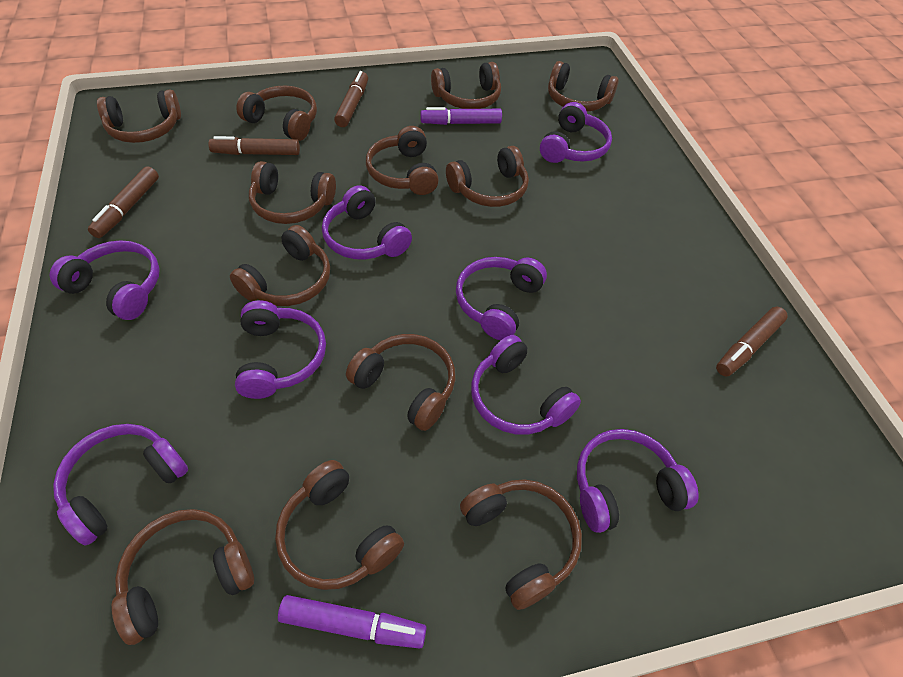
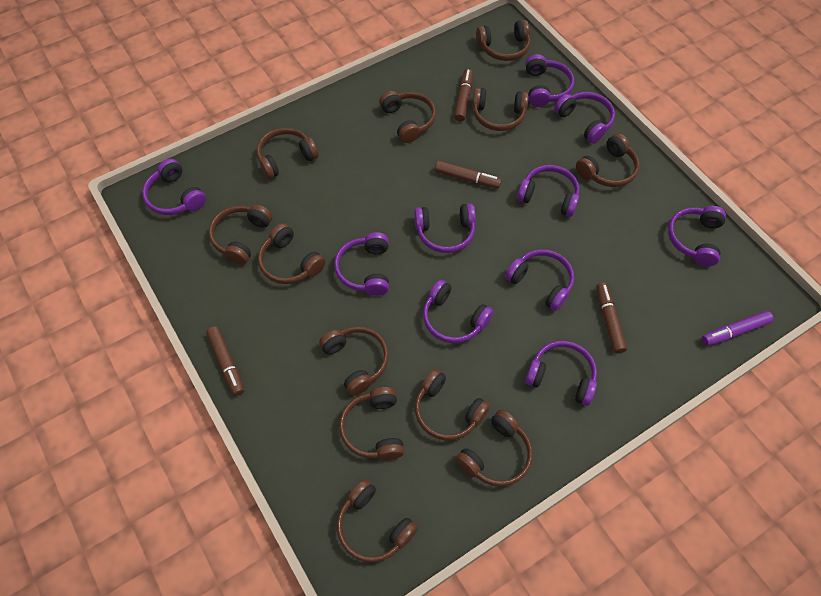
purple headphones: 8 -> 10
purple marker: 2 -> 1

